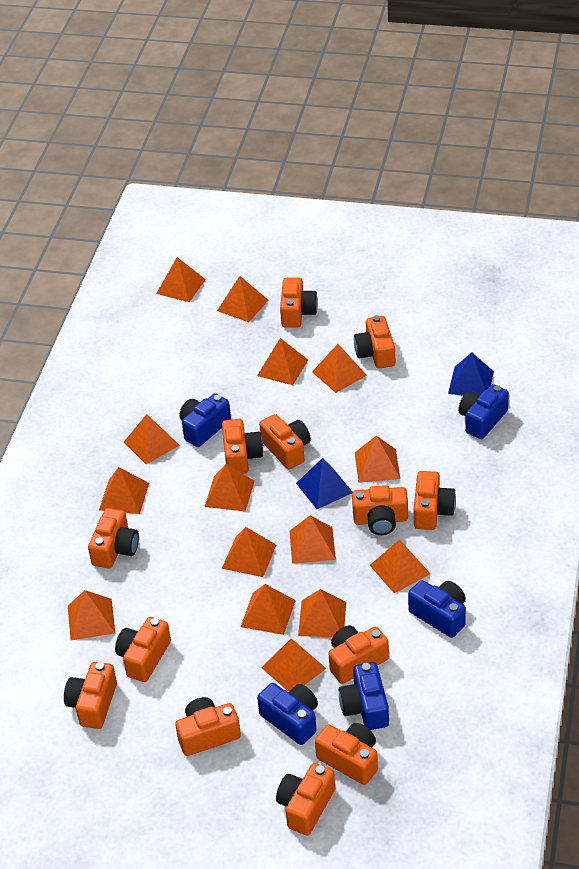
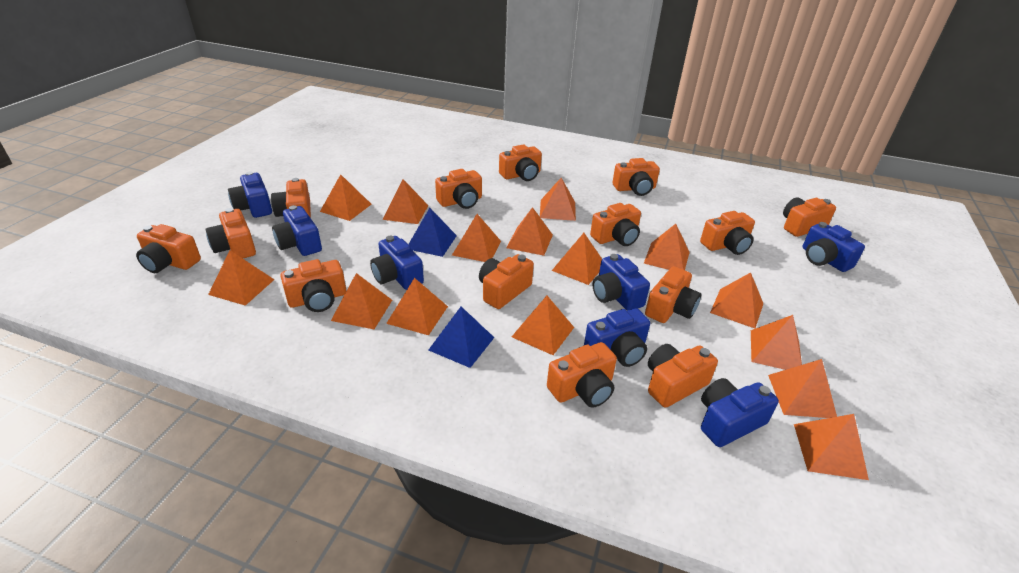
blue camera: 5 -> 7
orange camera: 13 -> 14

